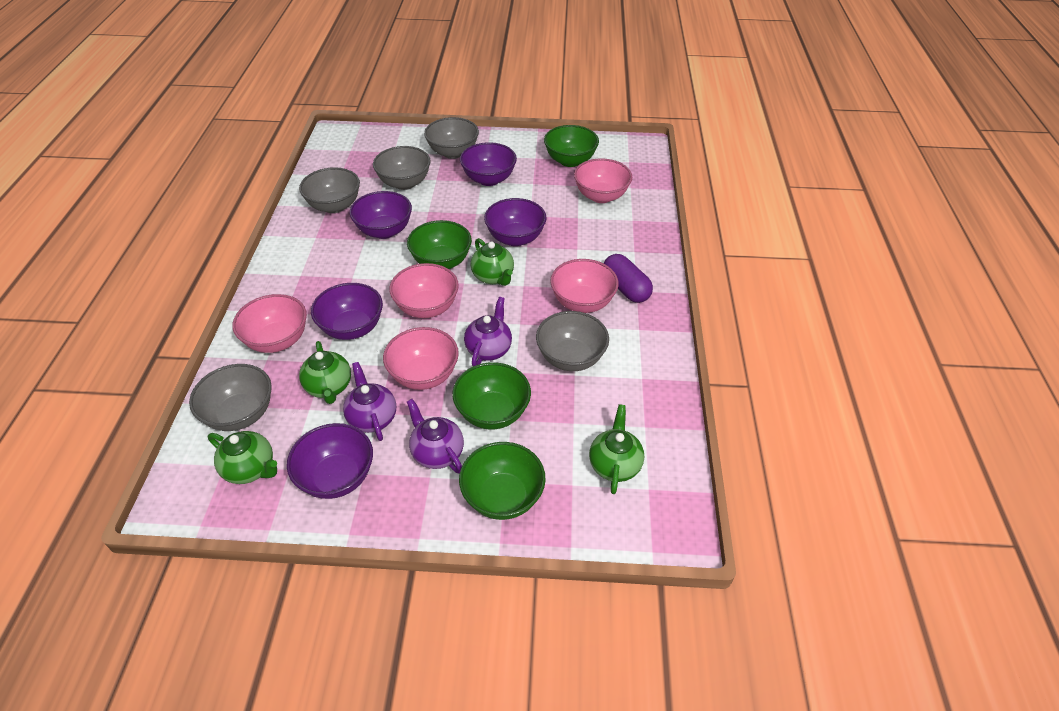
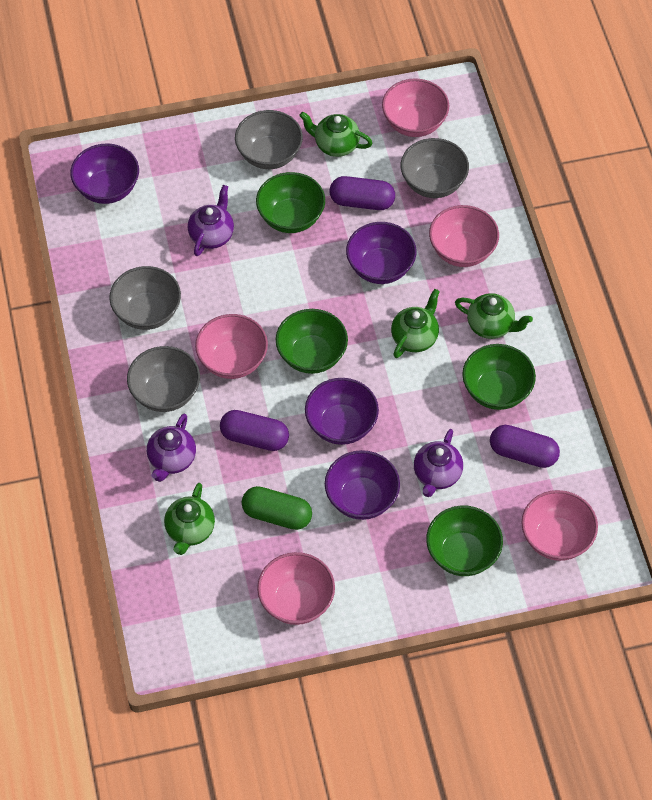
green capsule: 0 -> 1
grey bowl: 5 -> 4
purple bowl: 5 -> 4
purple capsule: 1 -> 3

